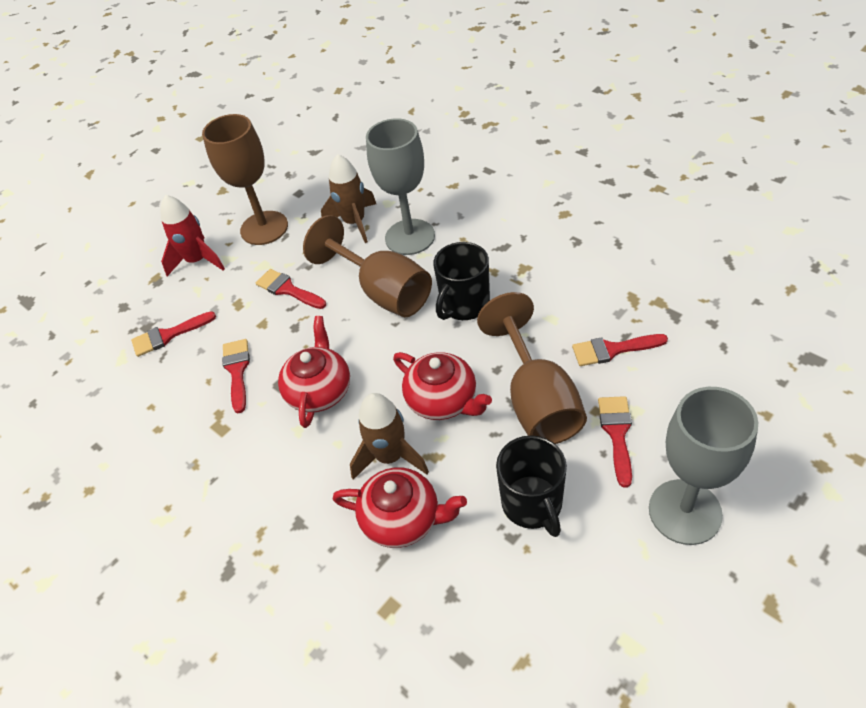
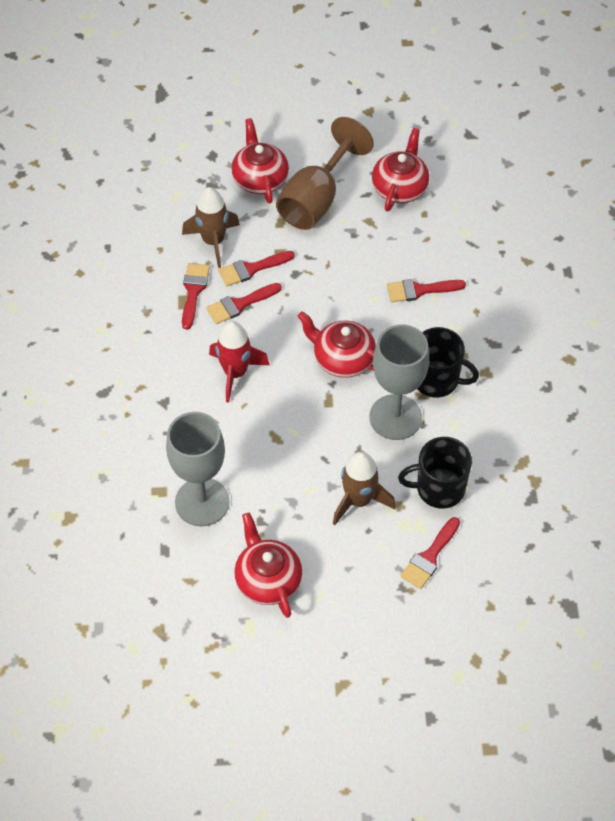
brown goblet: 3 -> 1
red teapot: 3 -> 4

